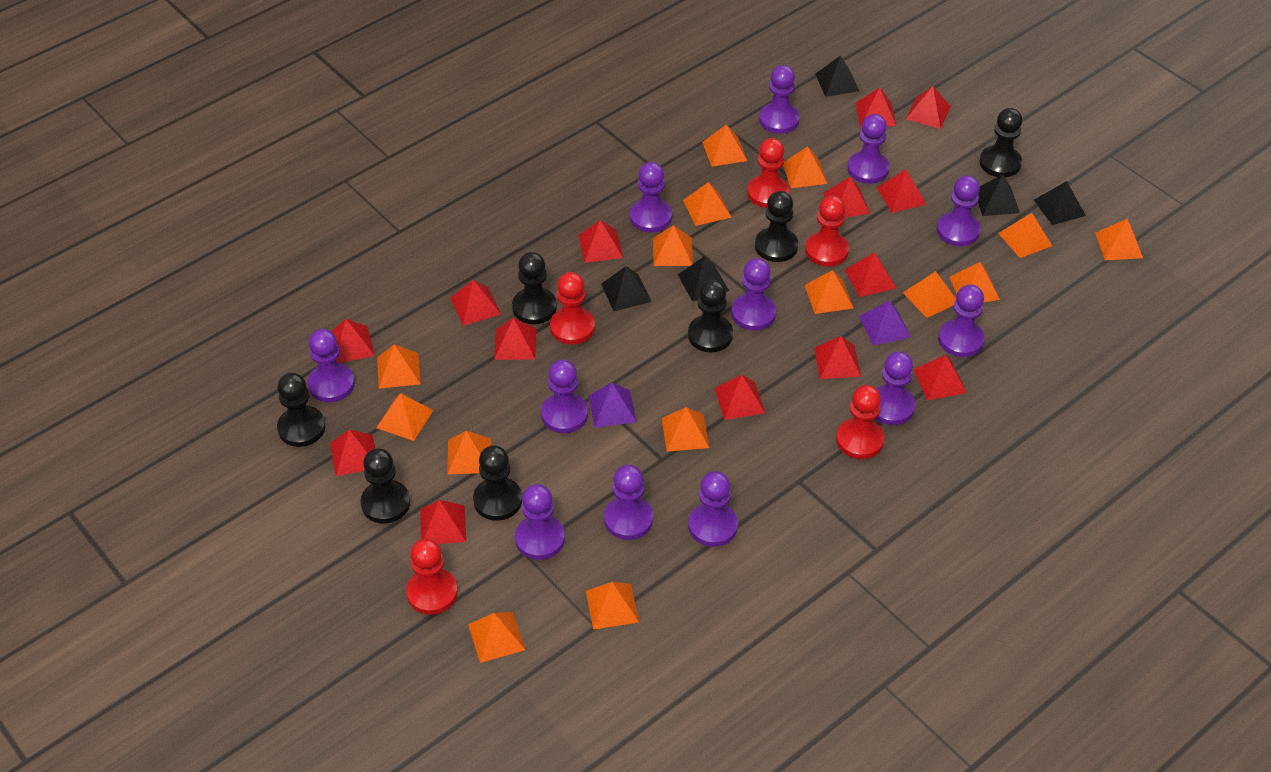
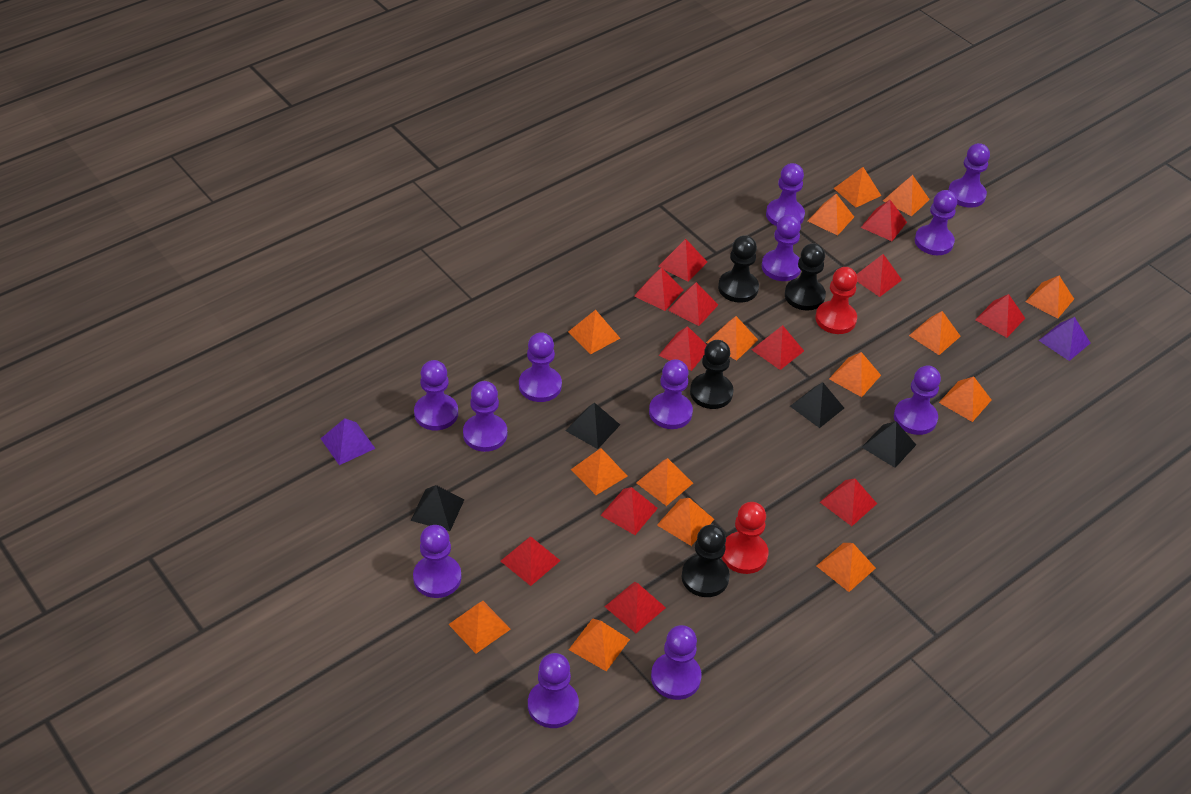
black pawn: 7 -> 4
black pyramid: 5 -> 4
red pawn: 5 -> 2
red pyramid: 14 -> 12

